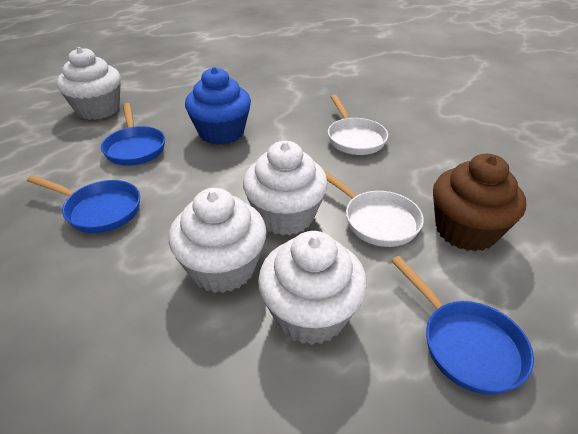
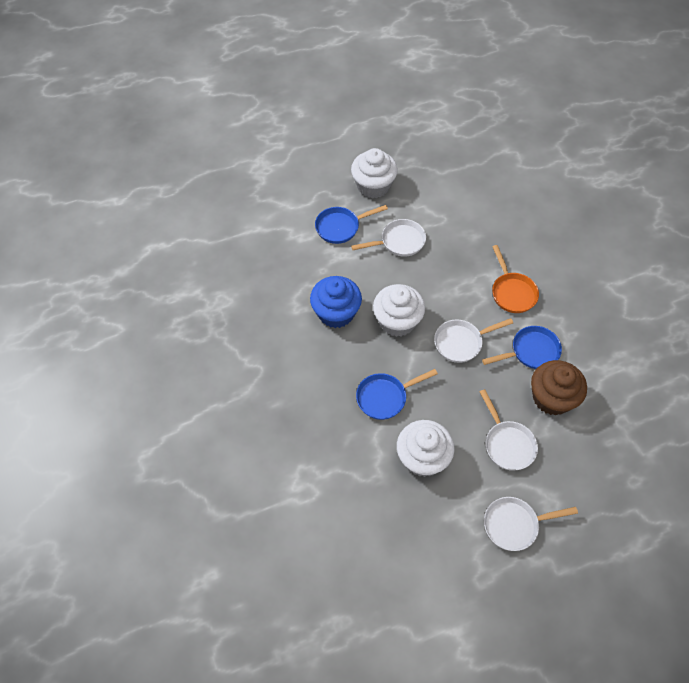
orange pan: 0 -> 1
white cupcake: 4 -> 3
white pan: 2 -> 4

